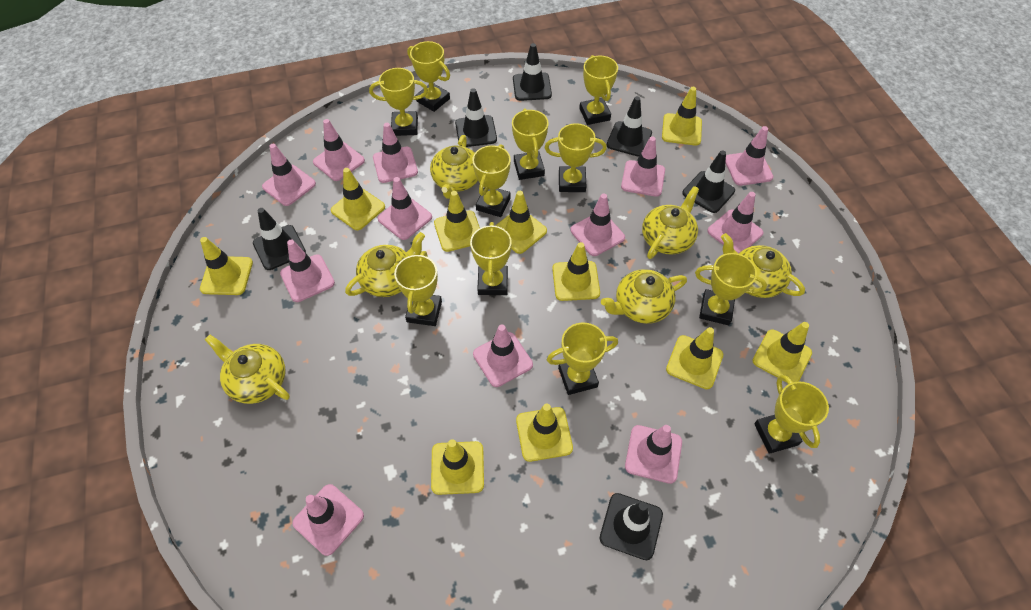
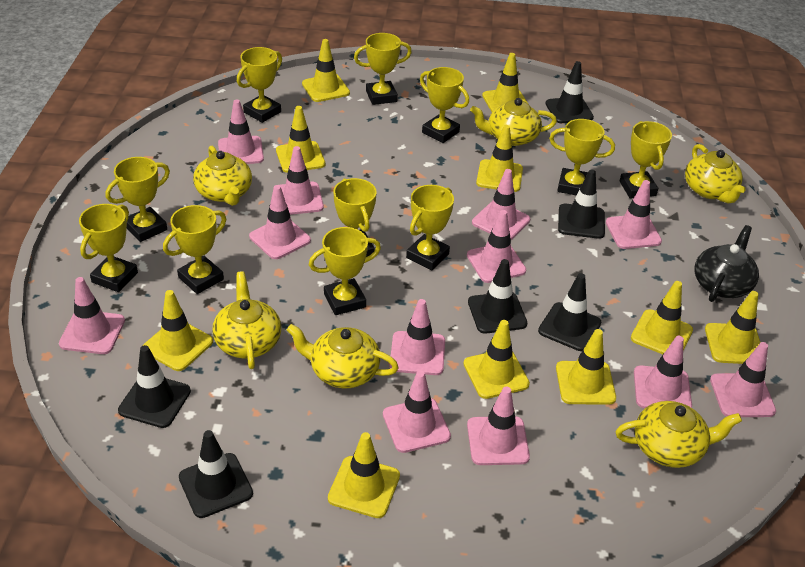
black teapot: 0 -> 1

